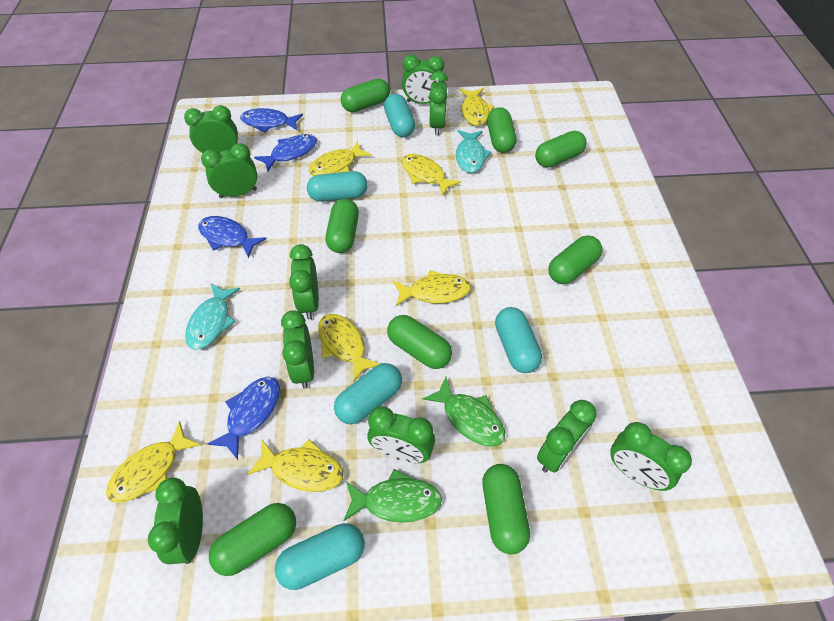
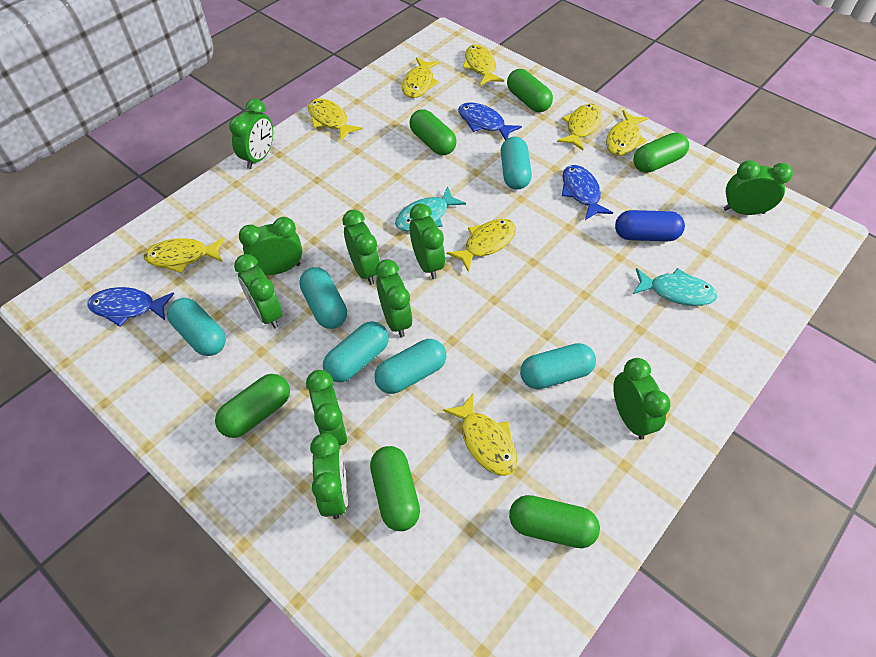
blue capsule: 0 -> 1
blue fish: 4 -> 3
green capsule: 8 -> 6
green fish: 2 -> 0
turquoise capsule: 5 -> 6
yellow fish: 7 -> 8

